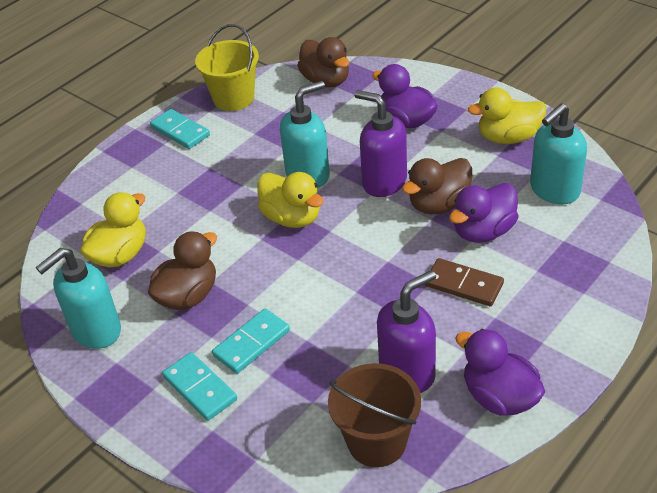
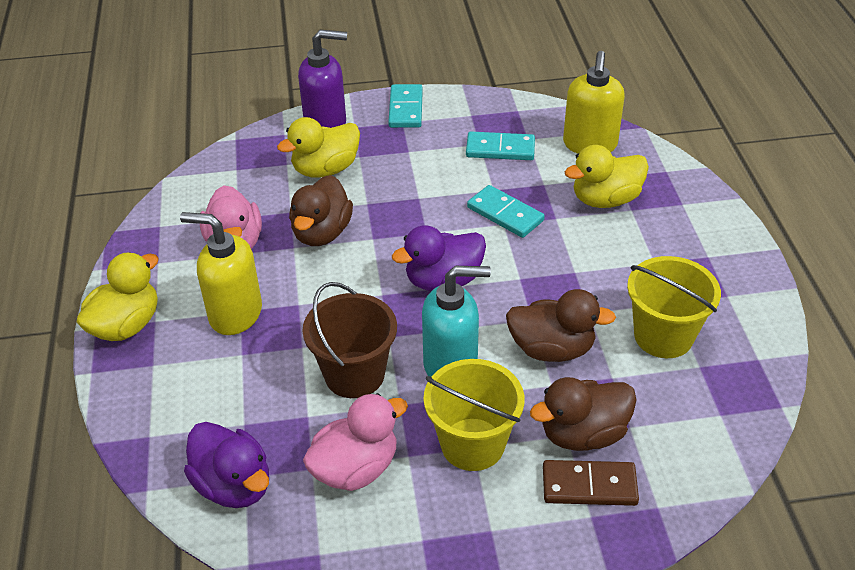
pink duck: 0 -> 2
purple duck: 3 -> 2
purple soap dispenser: 2 -> 1
turquoise soap dispenser: 3 -> 1
yellow bucket: 1 -> 2
yellow soap dispenser: 0 -> 2

